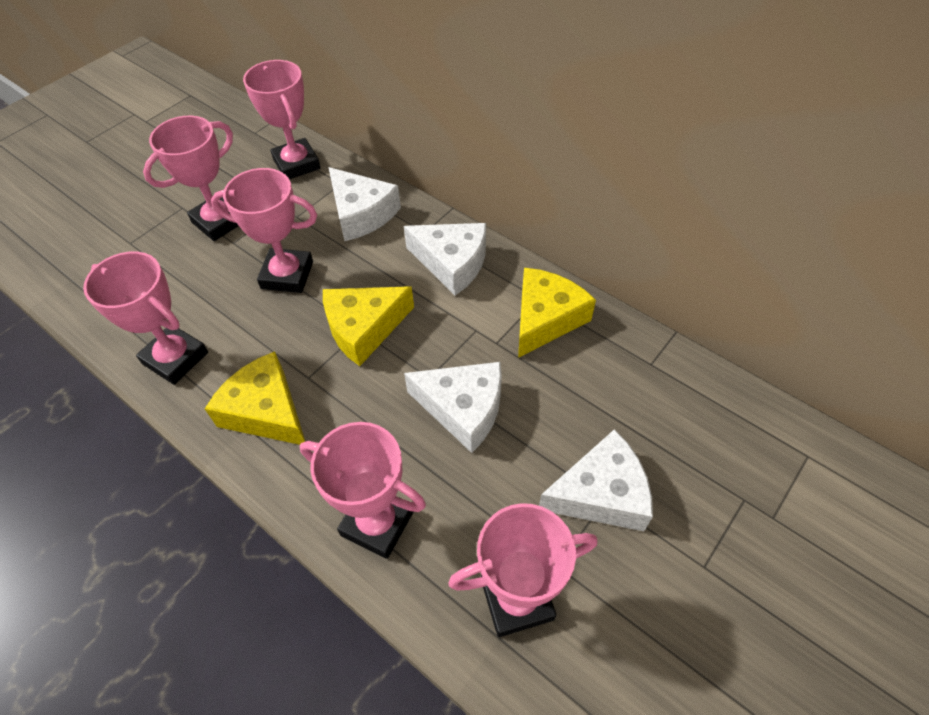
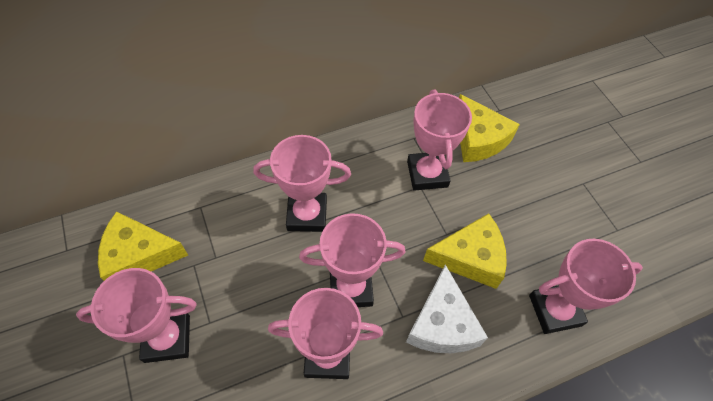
white cheese: 4 -> 1

